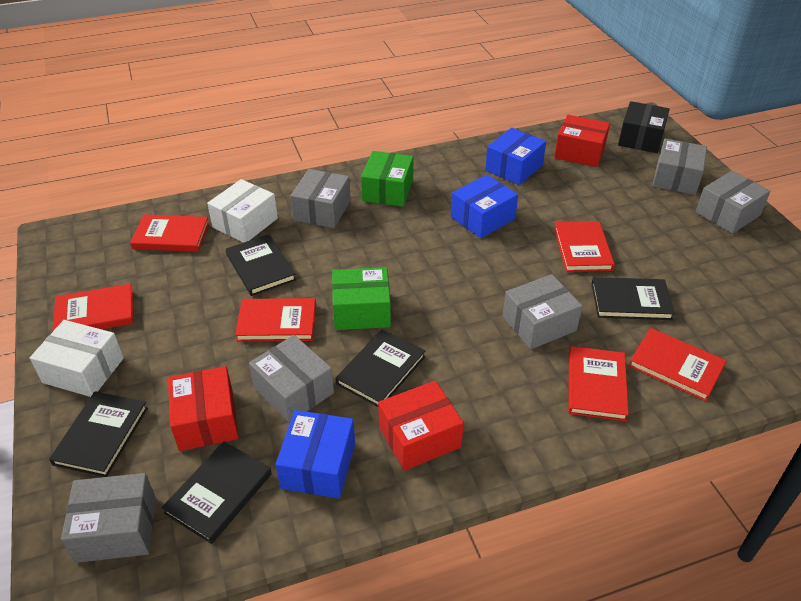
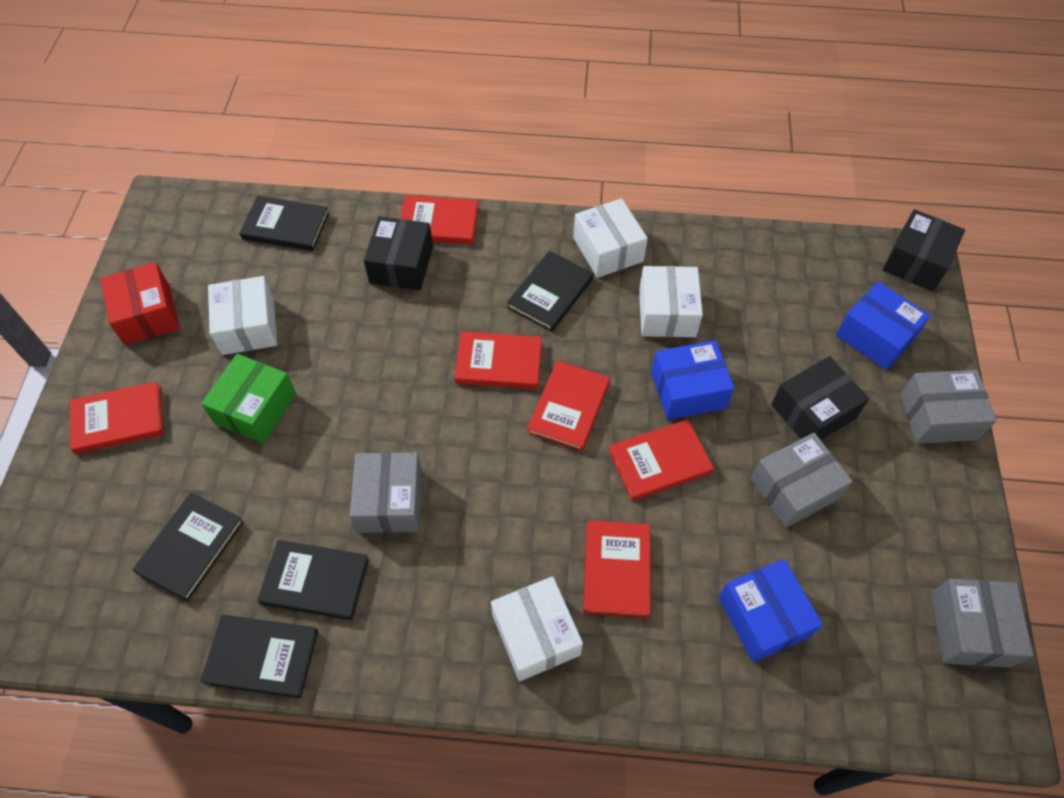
black box: 1 -> 3
green box: 2 -> 1
grey box: 6 -> 4
red box: 3 -> 1
white box: 2 -> 4

